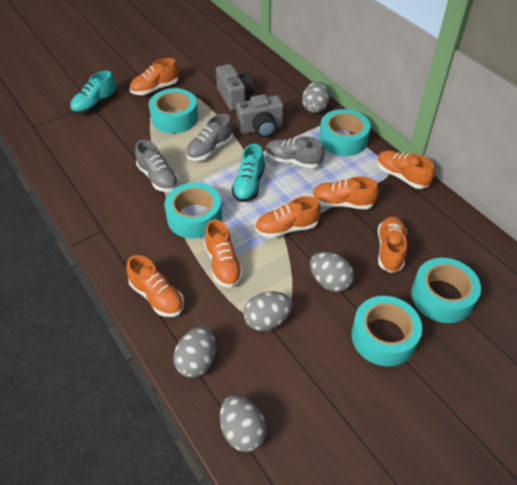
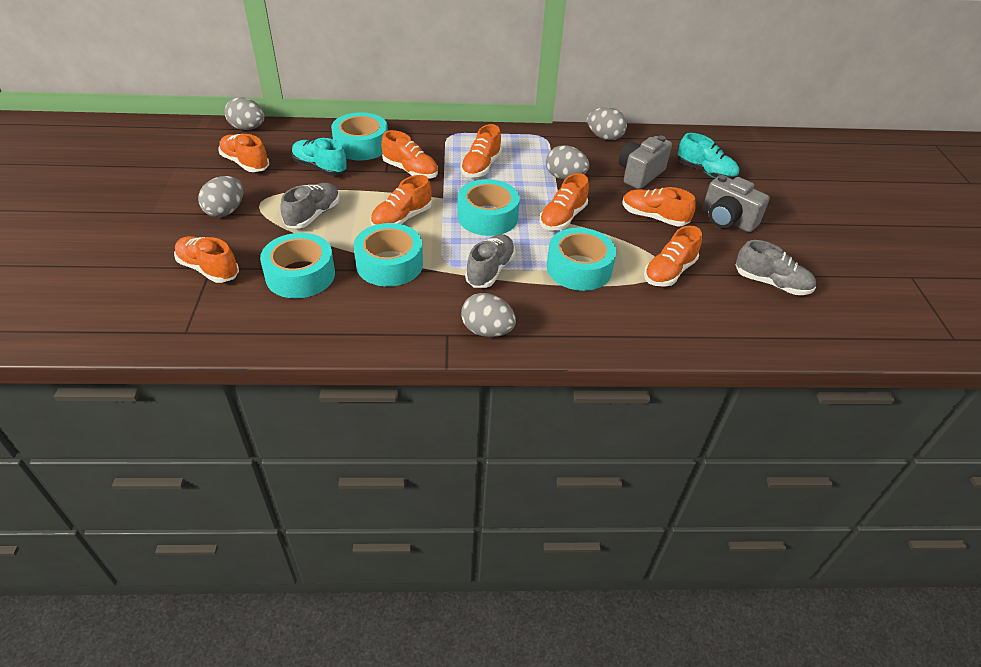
orange shoe: 7 -> 8

